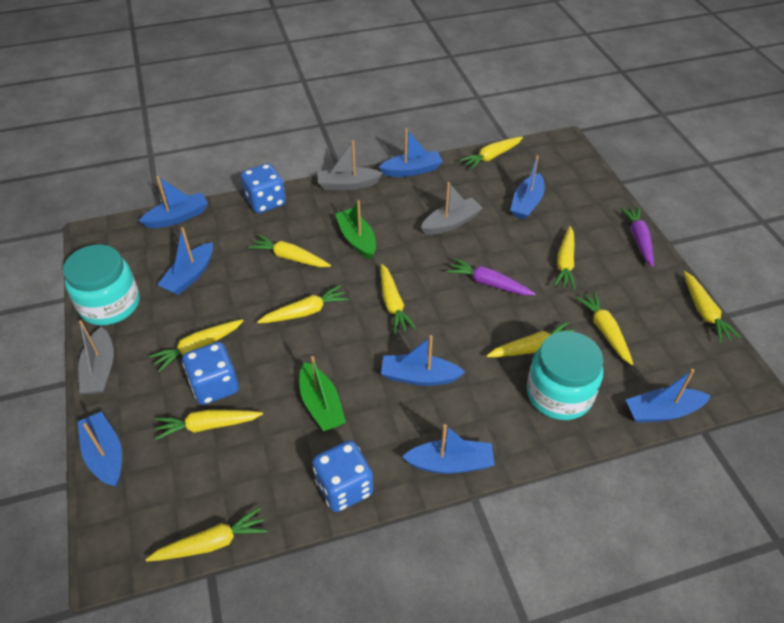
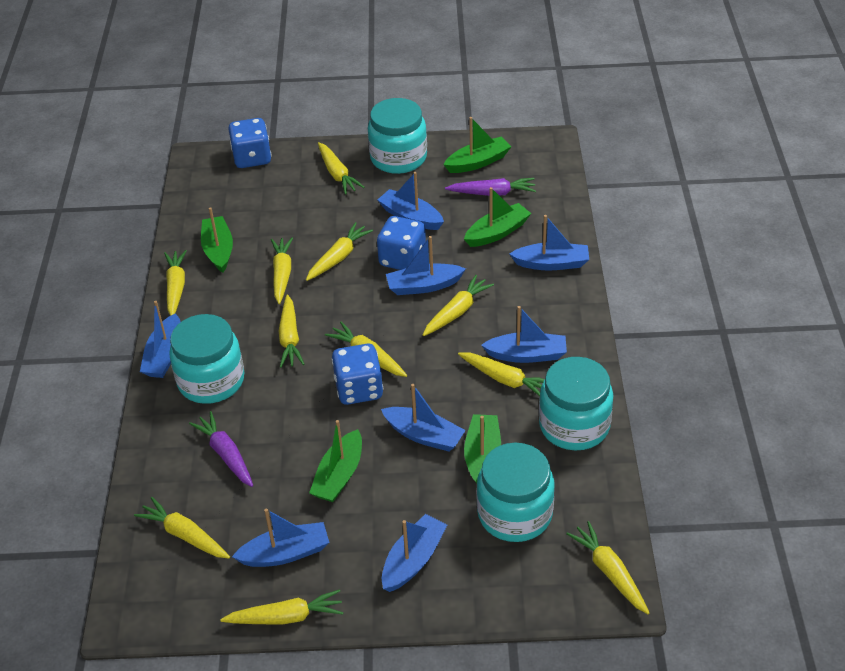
green boat: 2 -> 5
grey boat: 3 -> 0
turquoise jar: 2 -> 4

